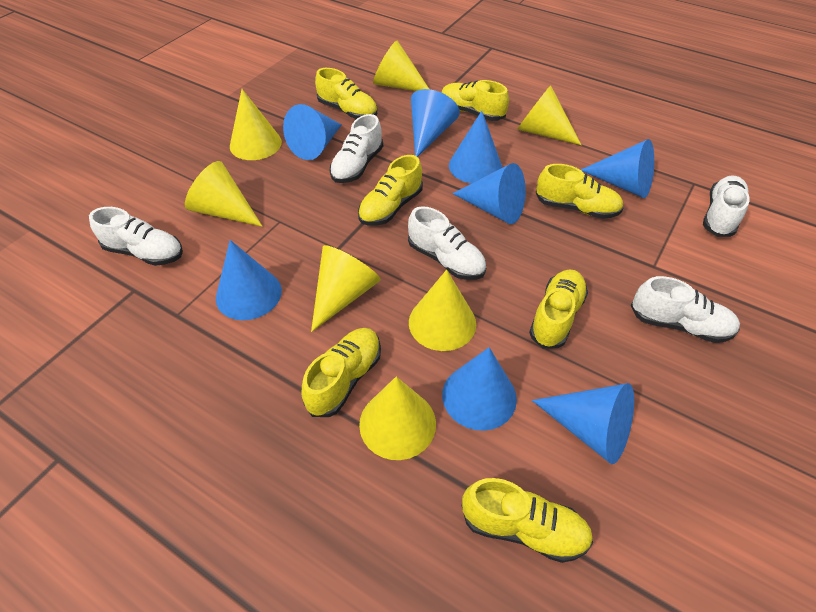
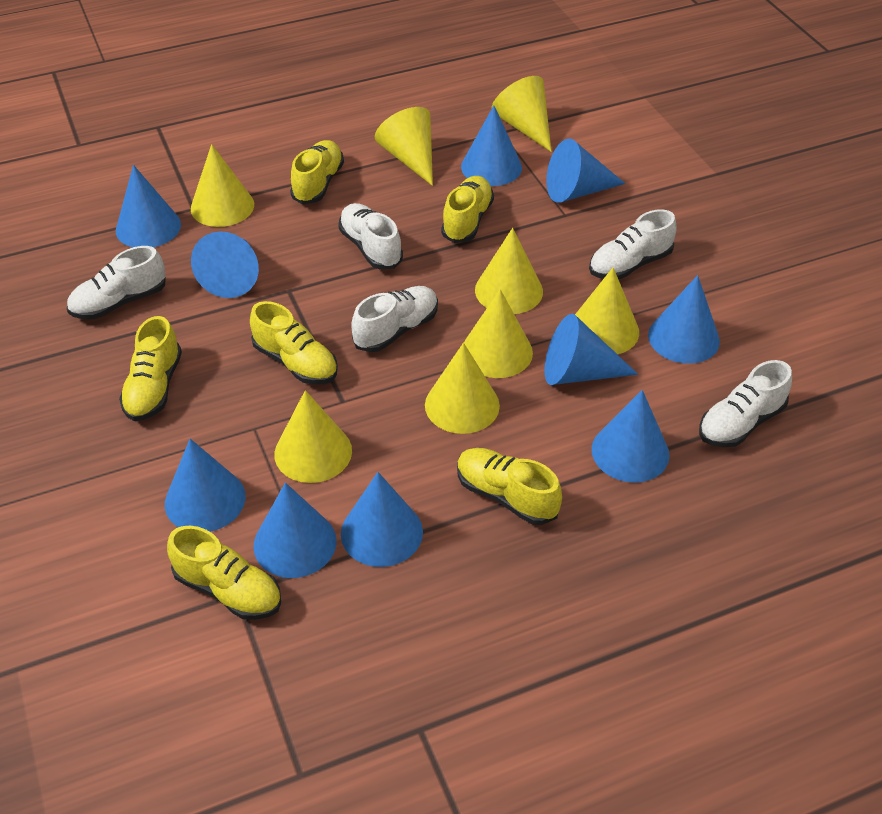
blue cone: 8 -> 10
yellow cone: 7 -> 8
yellow shoe: 7 -> 6

